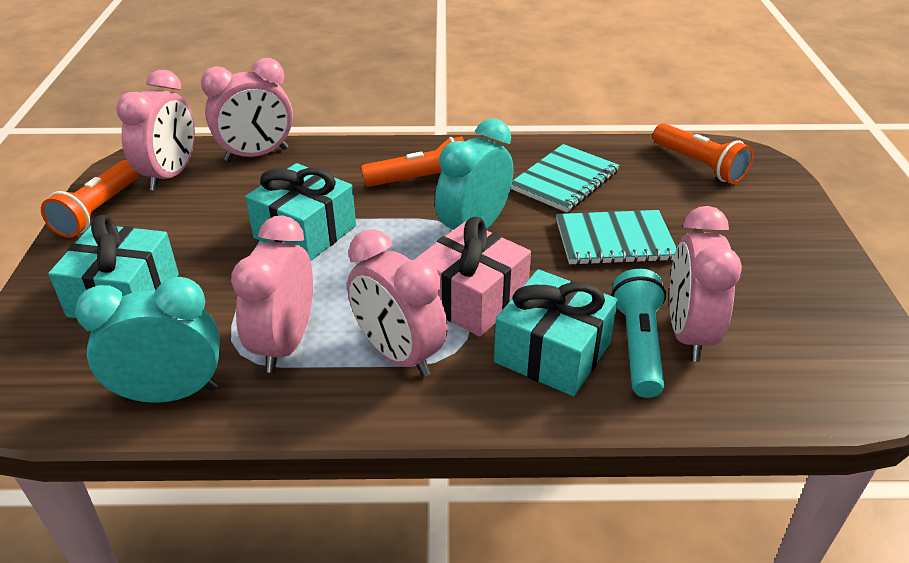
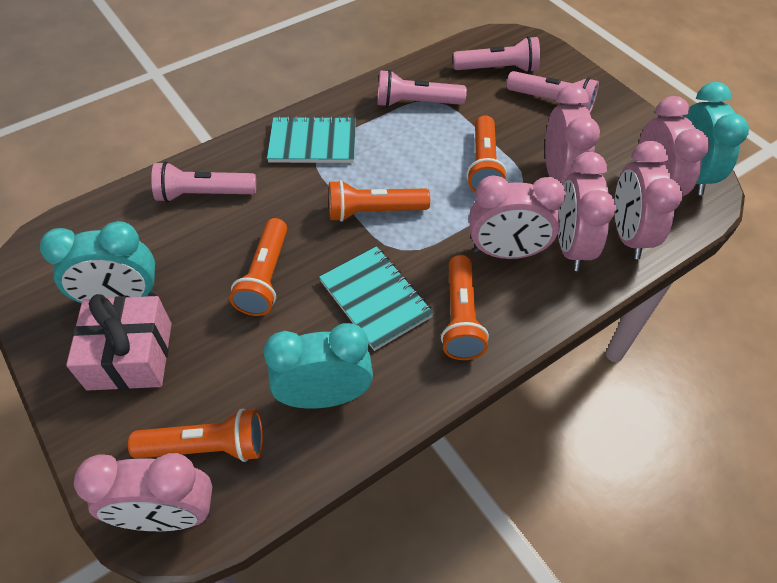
orange flashlight: 3 -> 5
pink clock: 5 -> 6
pink flashlight: 0 -> 4
turquoise clock: 2 -> 3
turquoise flashlight: 1 -> 0
turquoise gift: 3 -> 0

